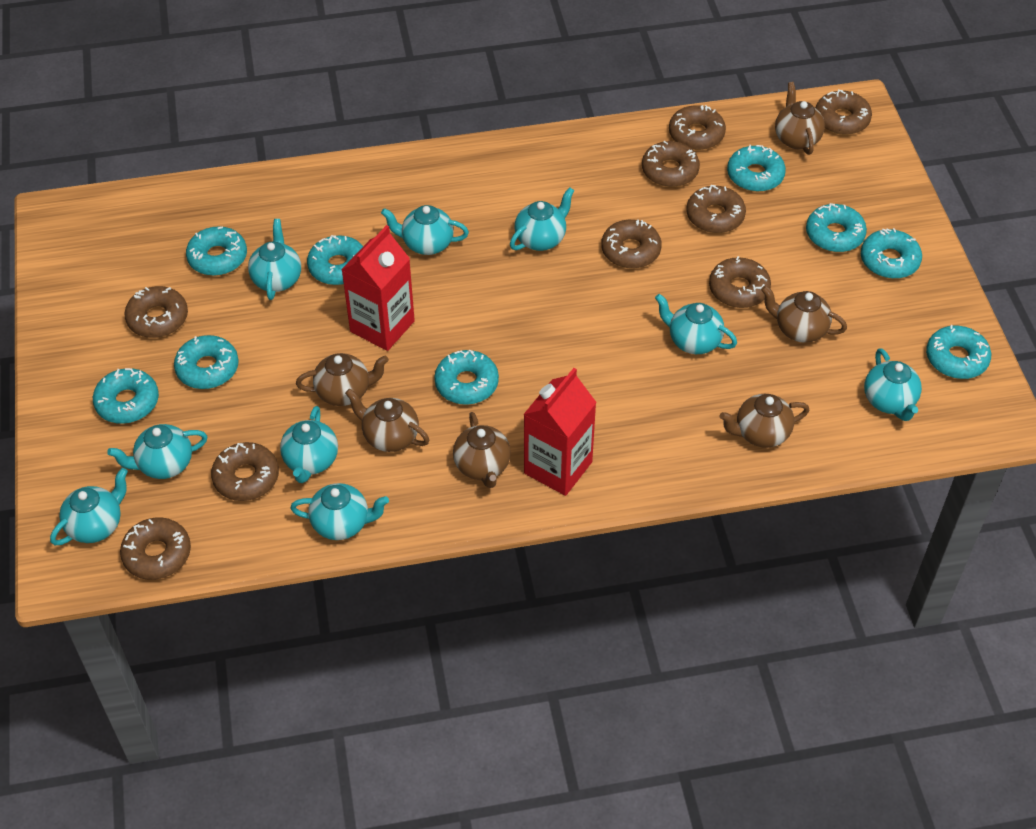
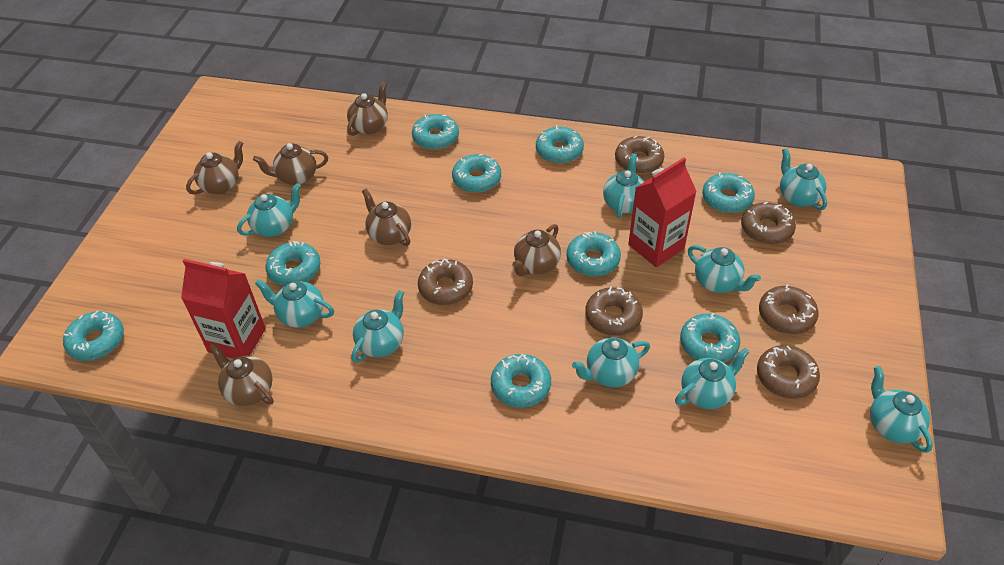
brown donut: 9 -> 6

